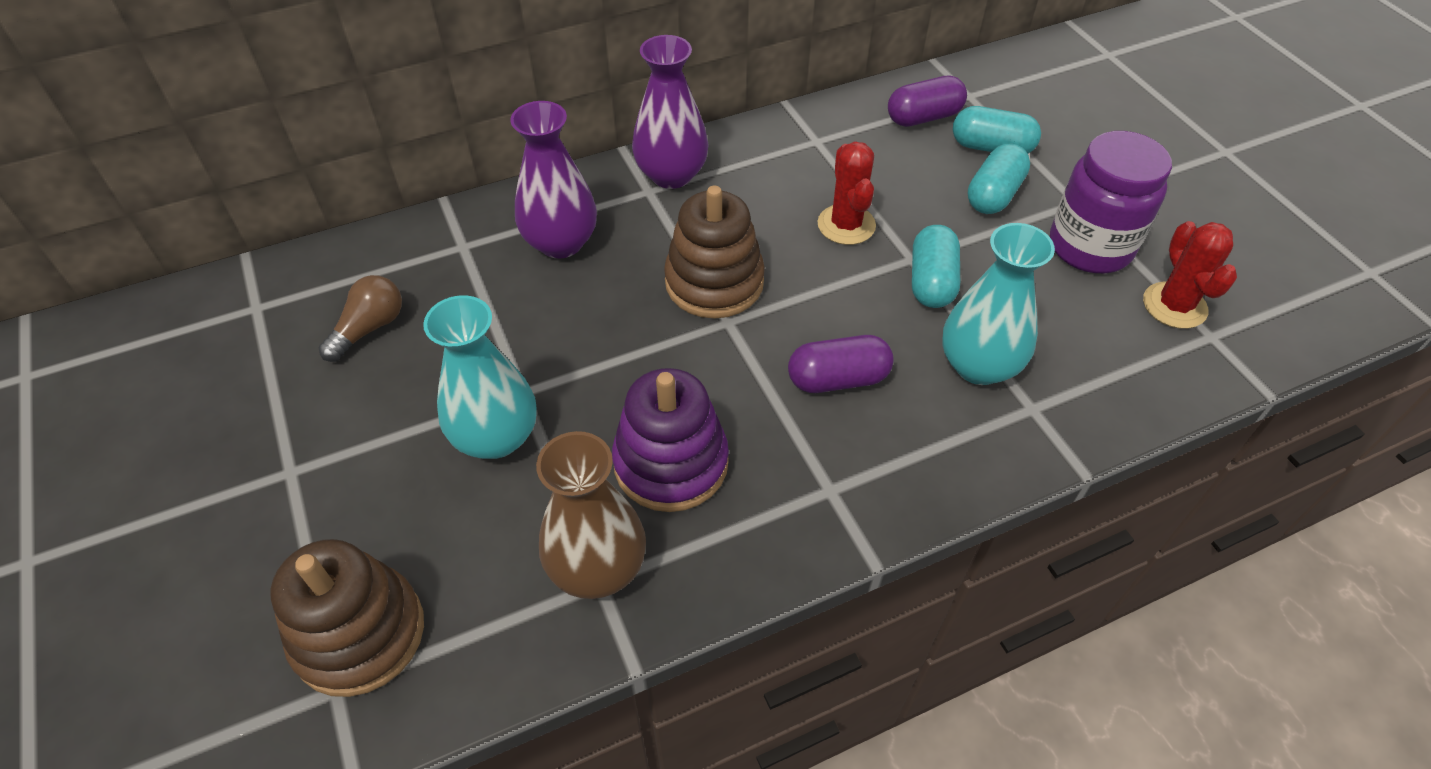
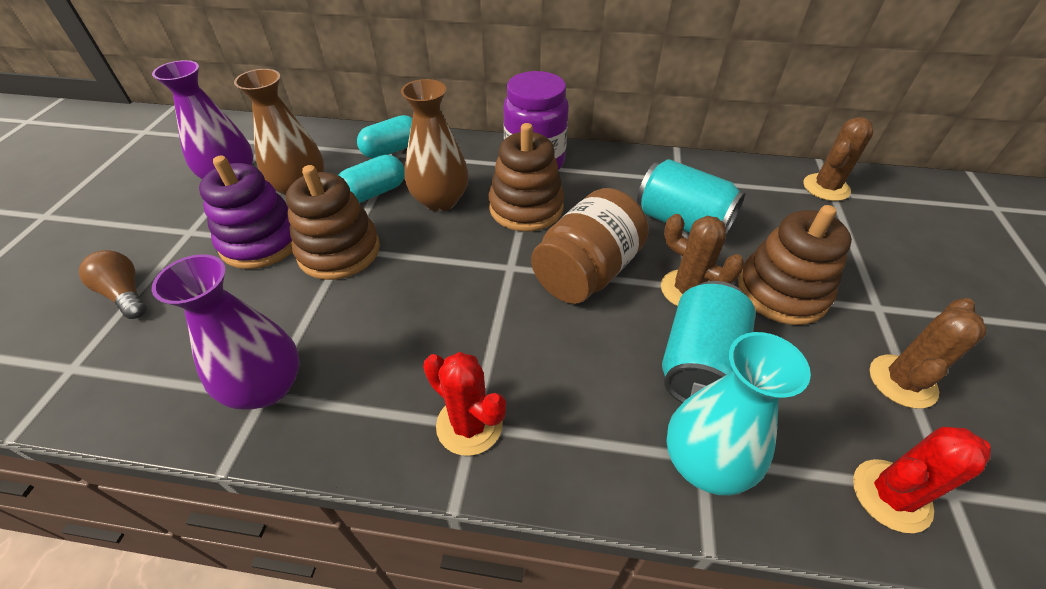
brown cactus: 0 -> 3
brown jar: 0 -> 1
brown stacking toy: 2 -> 3
brown vase: 1 -> 2
purple capsule: 2 -> 0
turquoise can: 0 -> 2
turquoise capsule: 3 -> 2
turquoise vase: 2 -> 1

